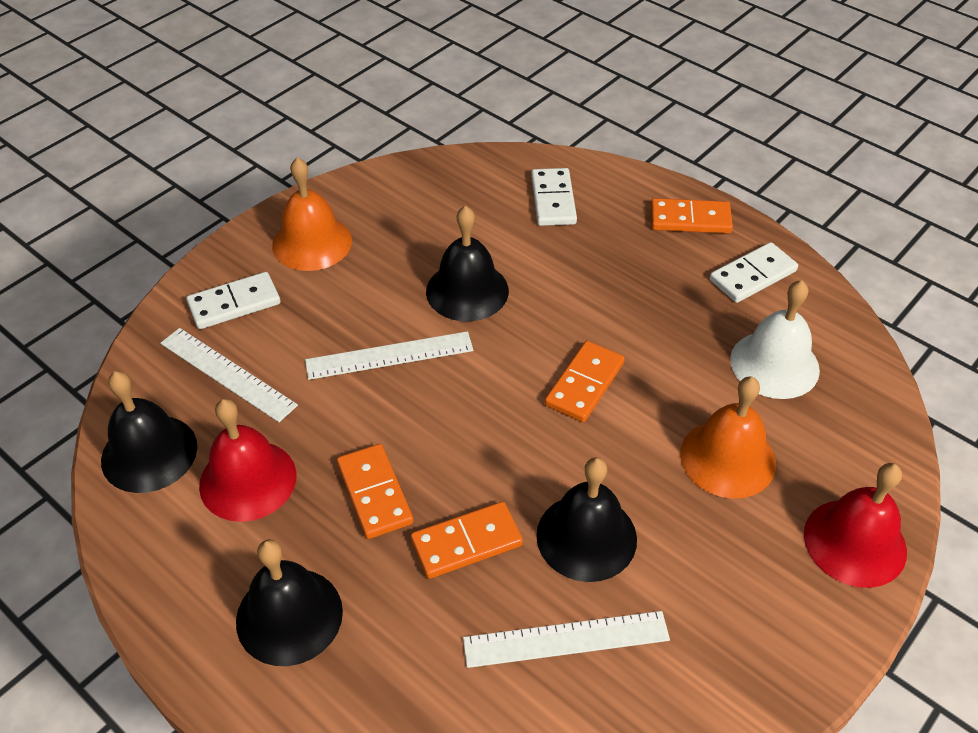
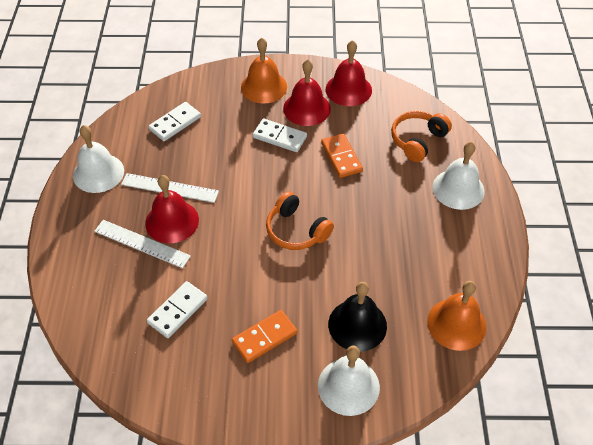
black bell: 4 -> 1
orange domino: 4 -> 2
orange headphones: 0 -> 2
red bell: 2 -> 3
white bell: 1 -> 3
white ruler: 3 -> 2

